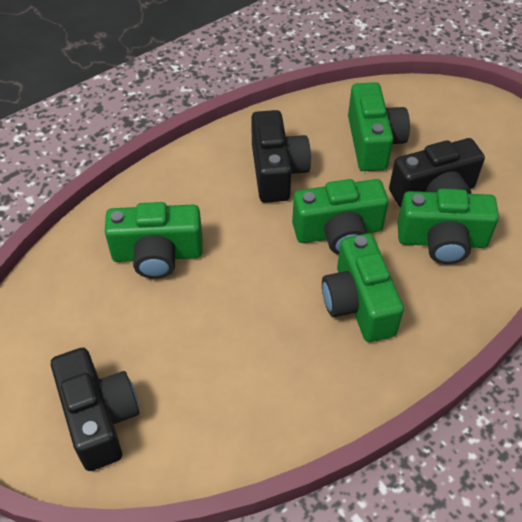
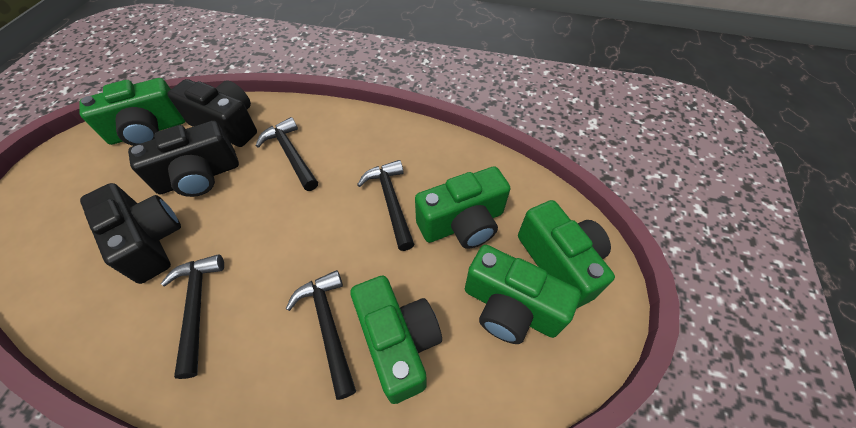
black hammer: 0 -> 4

